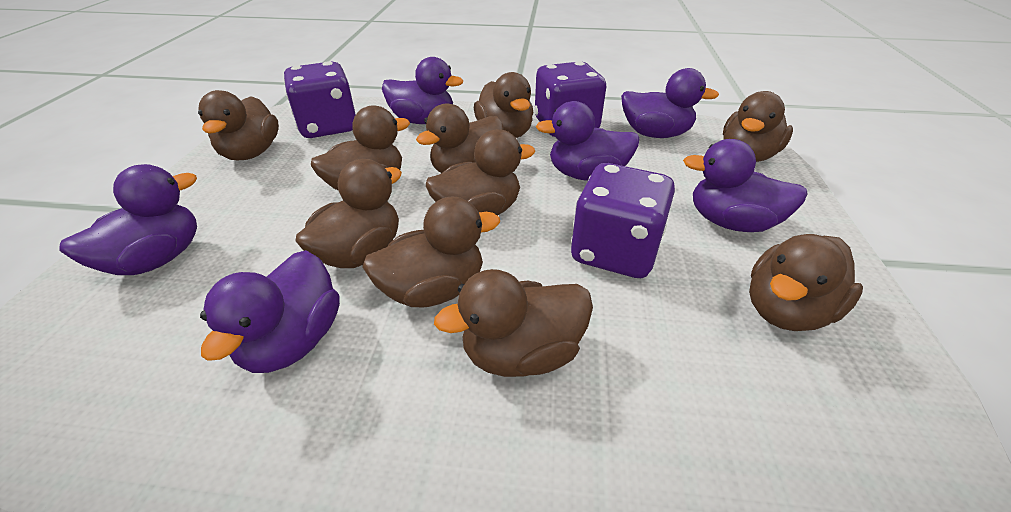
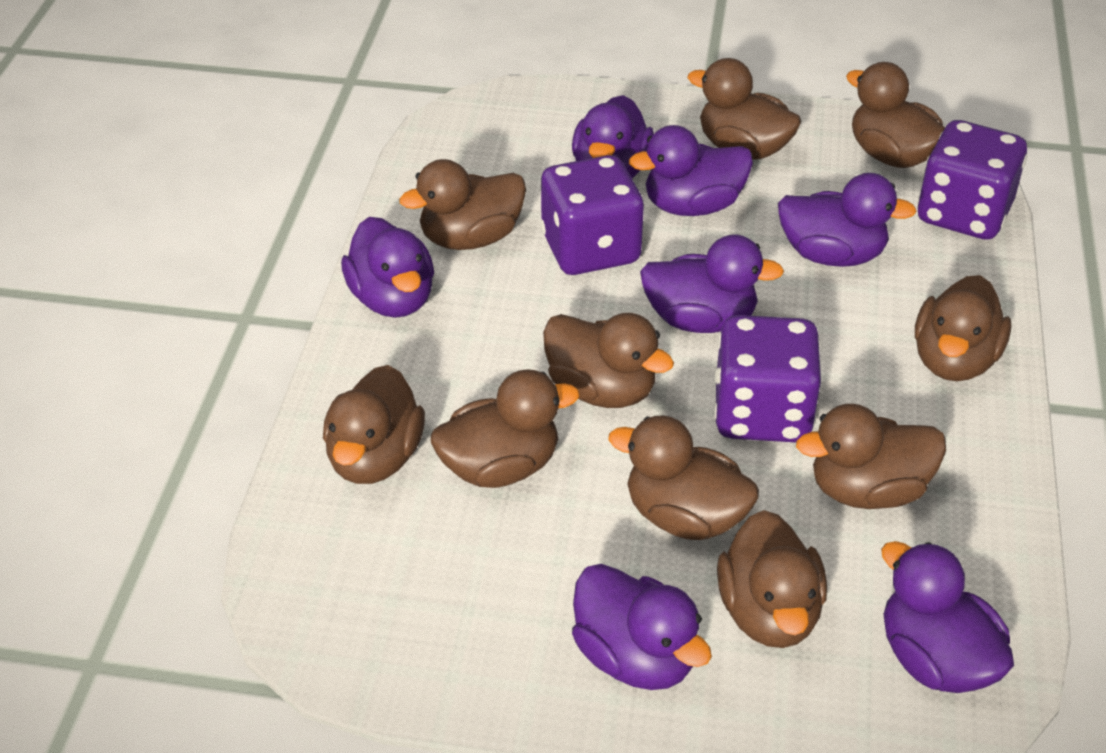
purple duck: 6 -> 7

